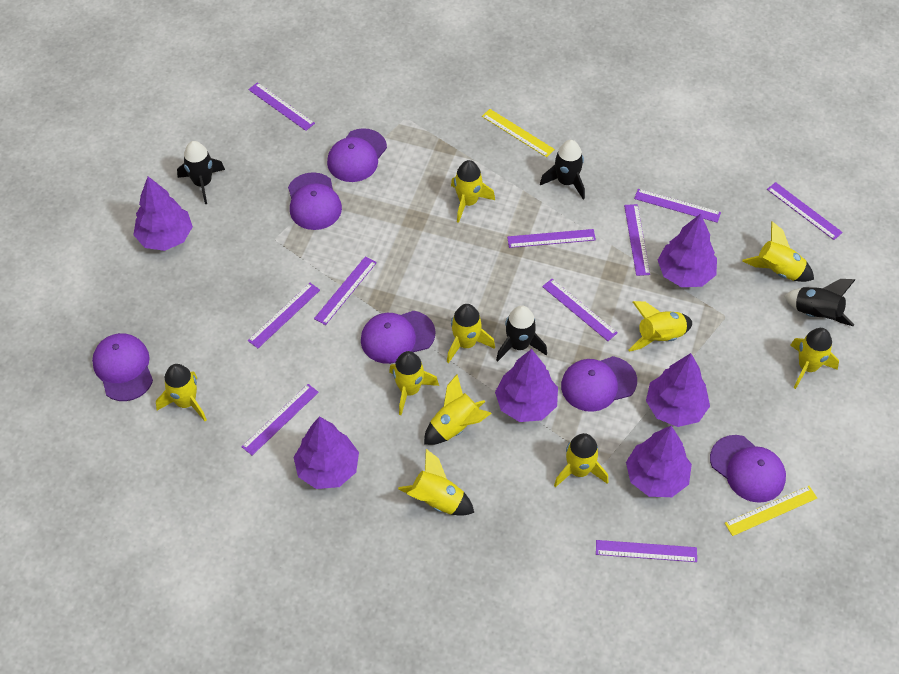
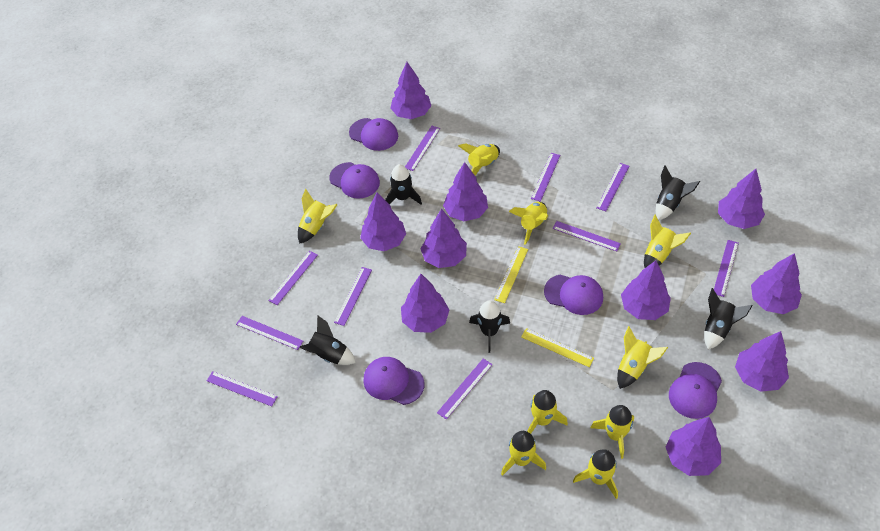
black rocket: 4 -> 5
purple cap: 6 -> 5
purple tree: 6 -> 10
yellow rocket: 10 -> 9

